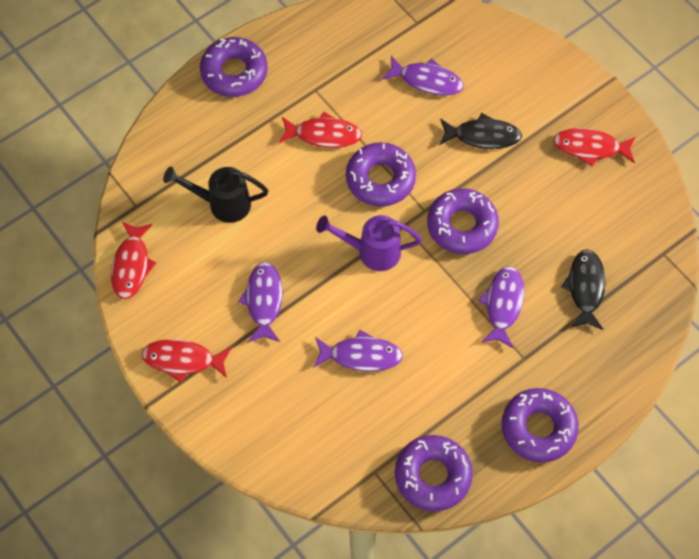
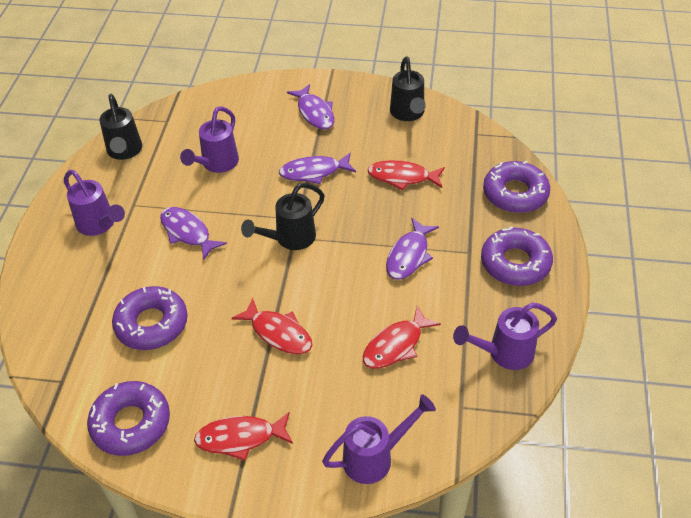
black fish: 2 -> 0
black watering can: 1 -> 3
purple donut: 5 -> 4
purple watering can: 1 -> 4

